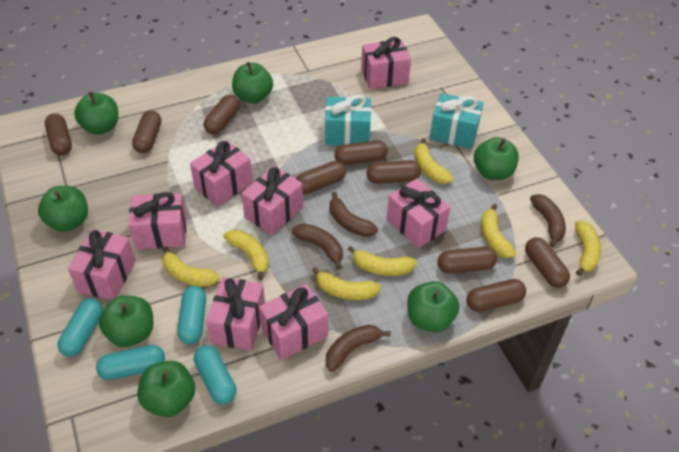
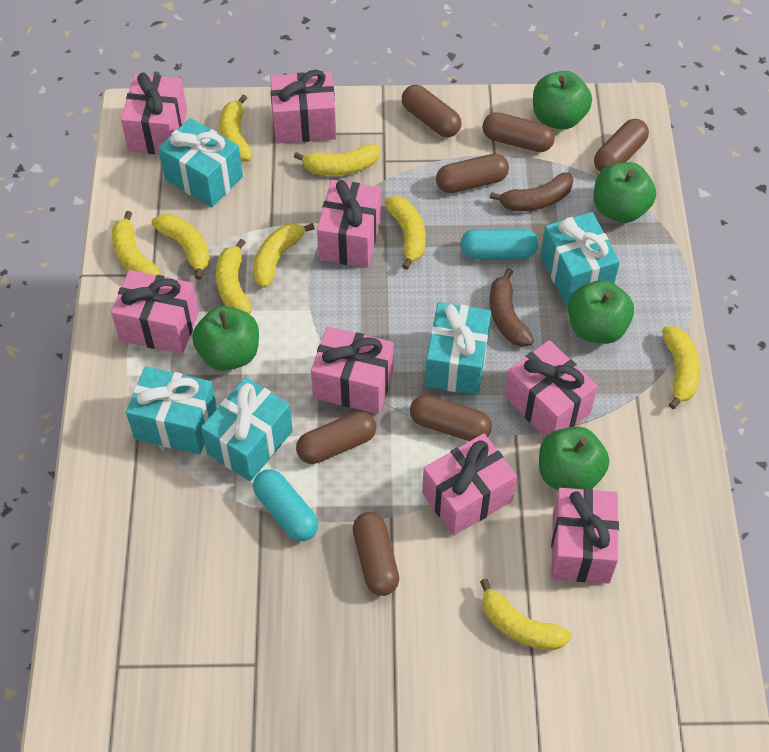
brown banana: 4 -> 2
brown capsule: 9 -> 7
green apple: 7 -> 5
turquoise capsule: 4 -> 2
turquoise gift: 2 -> 5
yellow banana: 7 -> 9

